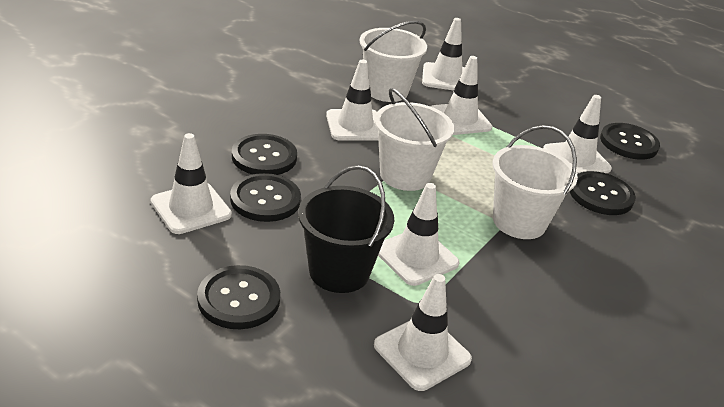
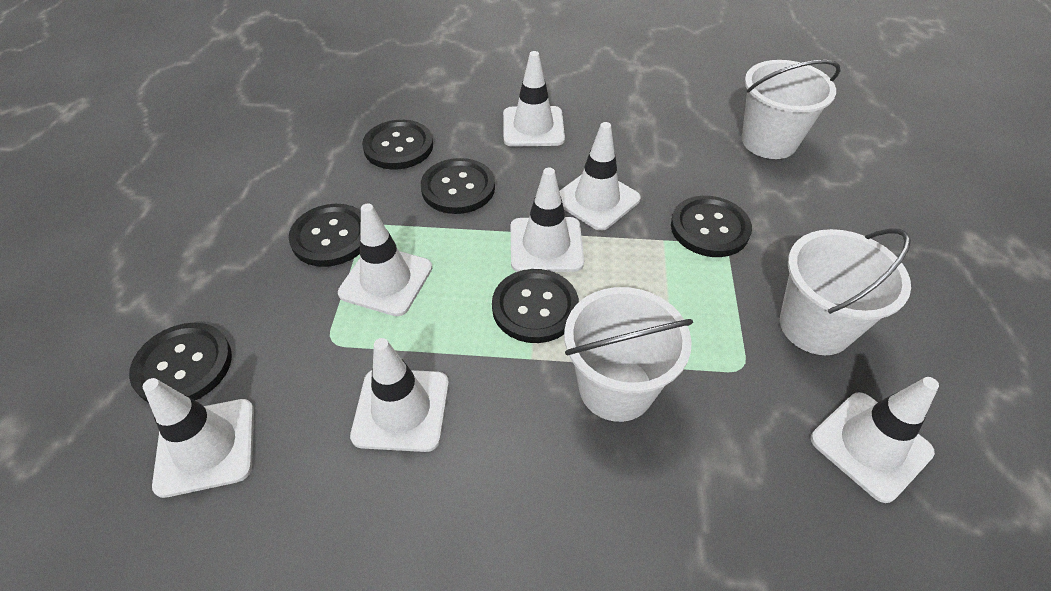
black bucket: 1 -> 0
black button: 5 -> 6

